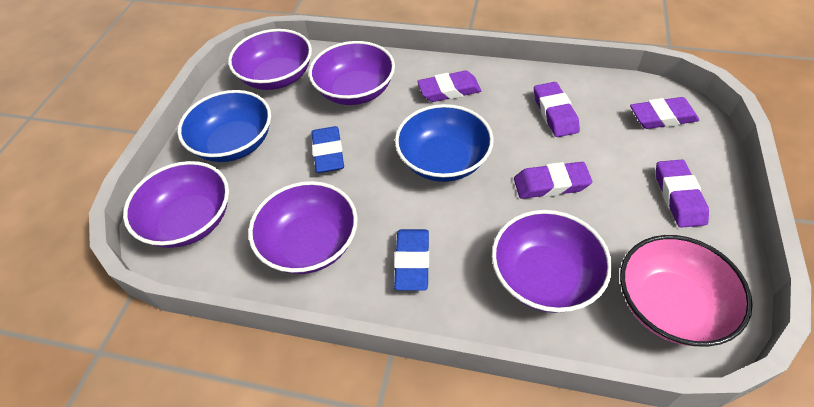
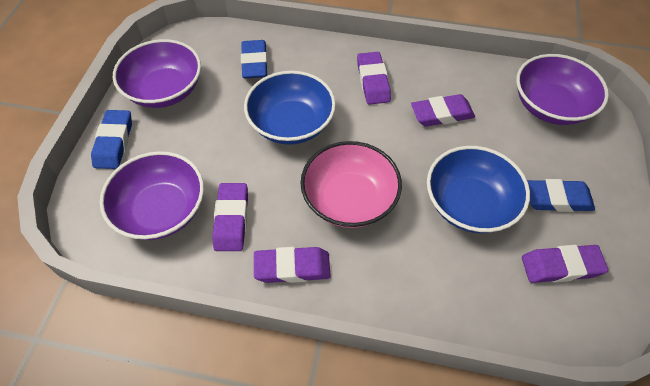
blue eraser: 2 -> 3
purple bowl: 5 -> 3

